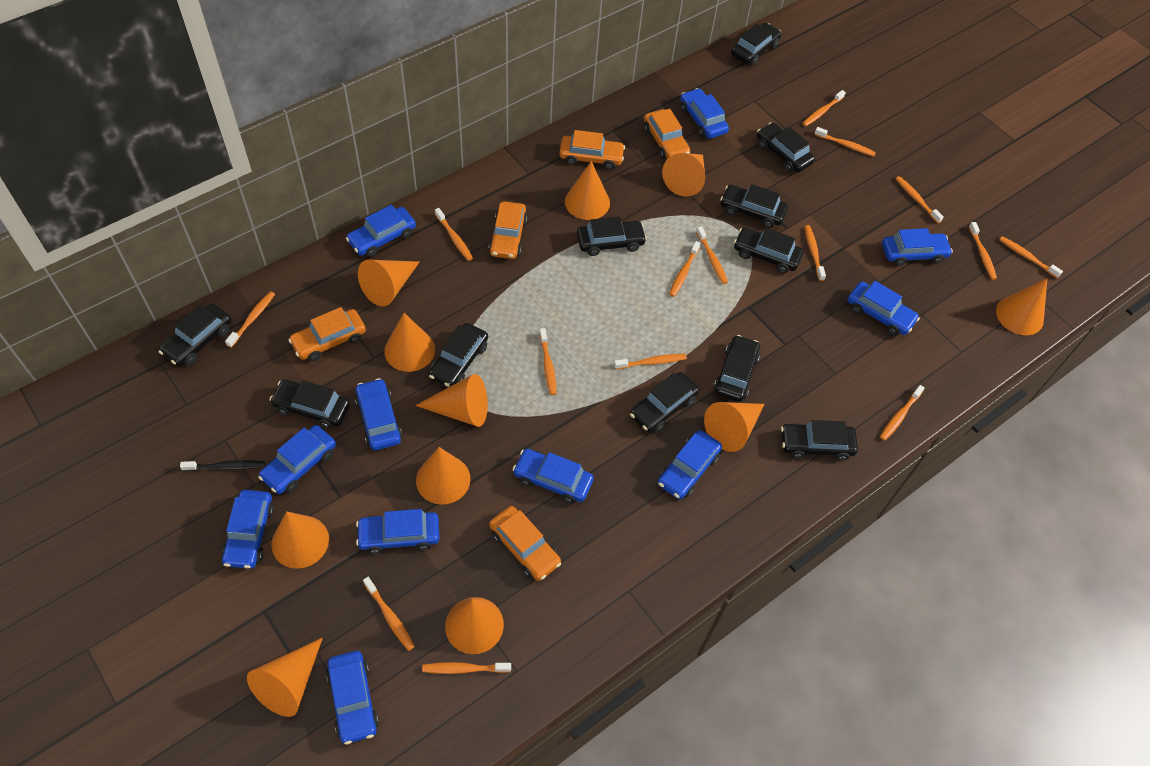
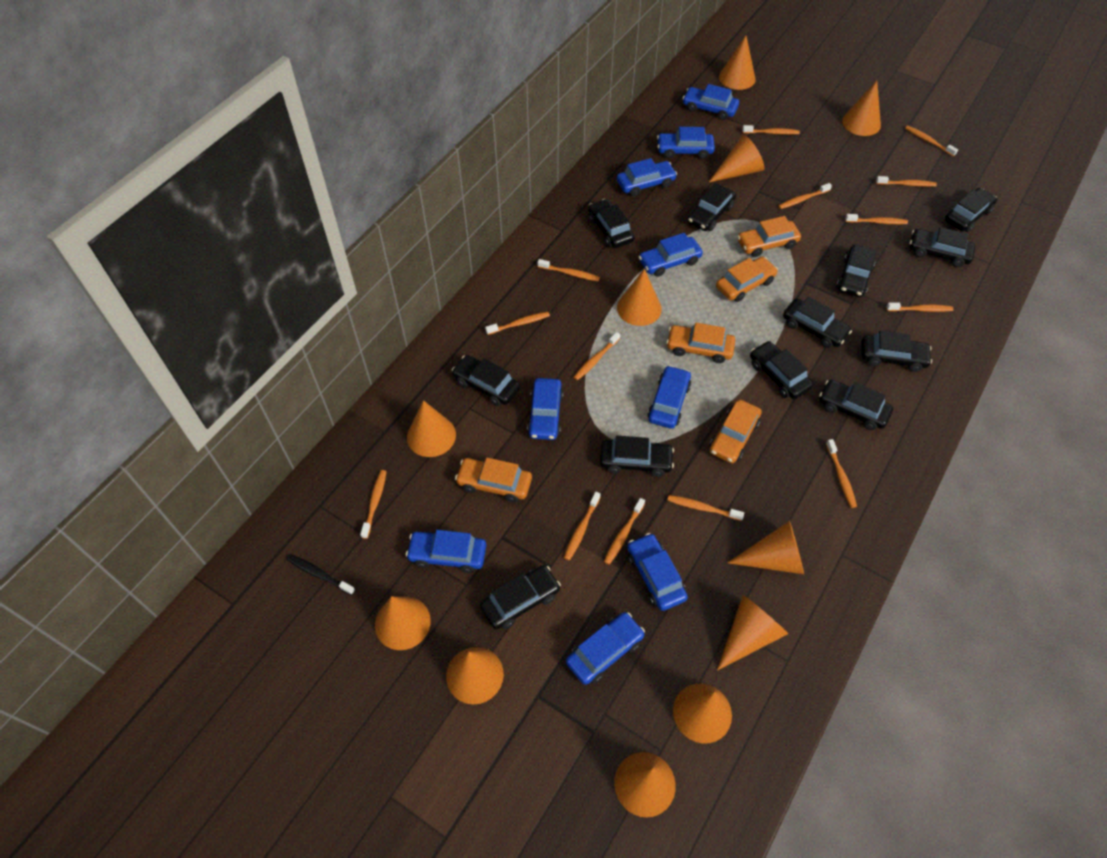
black car: 11 -> 12
blue car: 11 -> 9
orange toothbrush: 15 -> 14

